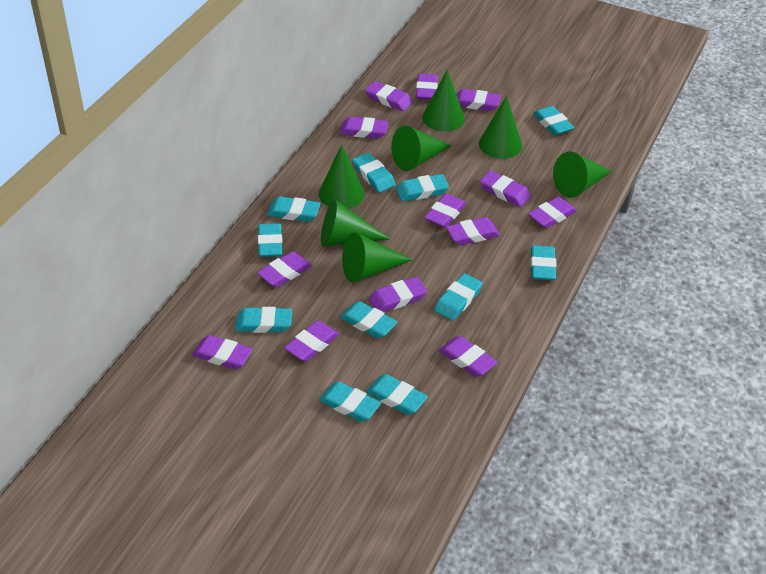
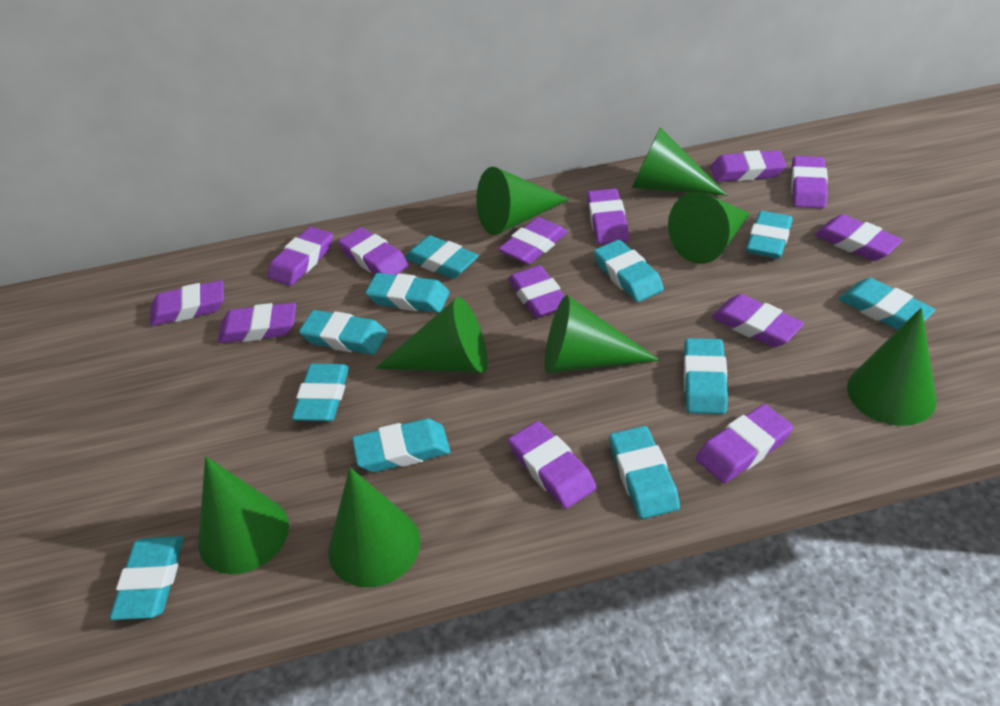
green cone: 7 -> 8

